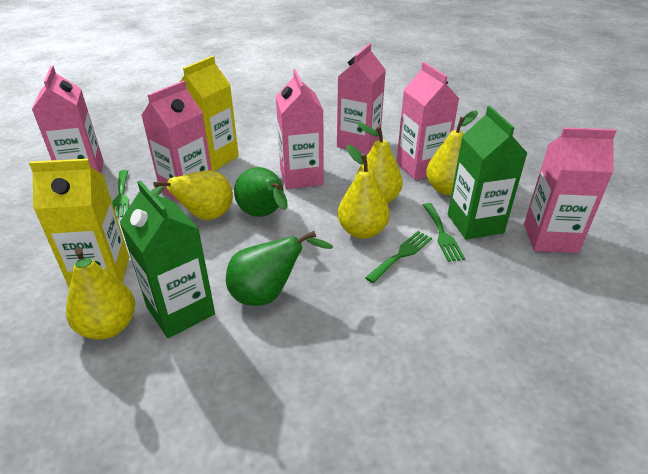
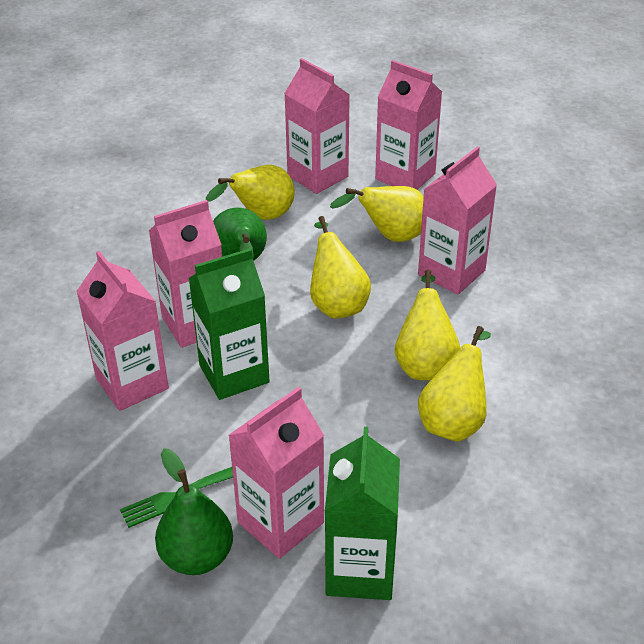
green fork: 3 -> 1
yellow carton: 2 -> 0

